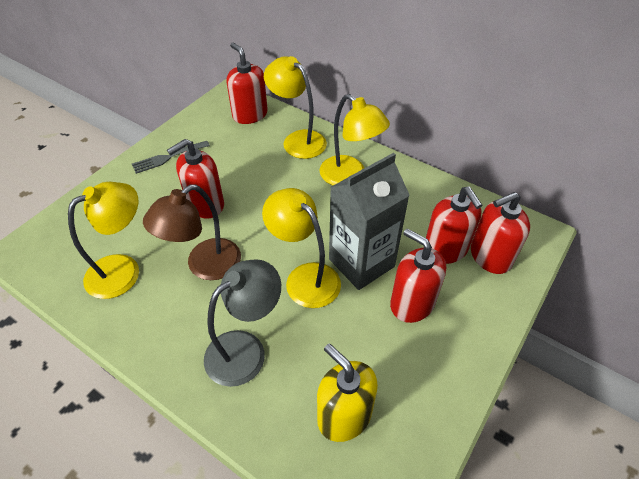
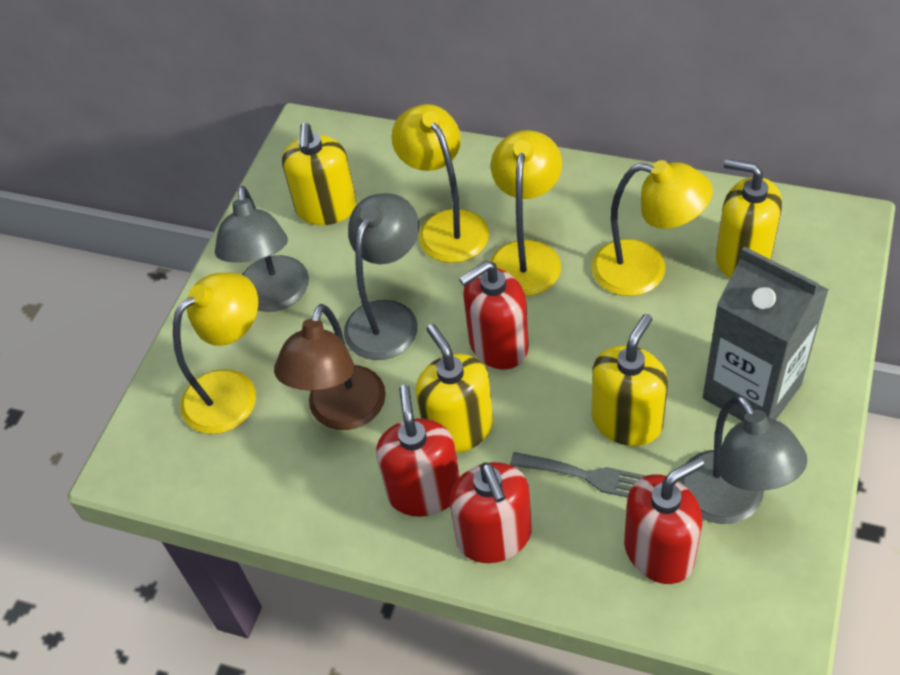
grey lamp: 1 -> 3
red soap dispenser: 5 -> 4
yellow soap dispenser: 1 -> 4

